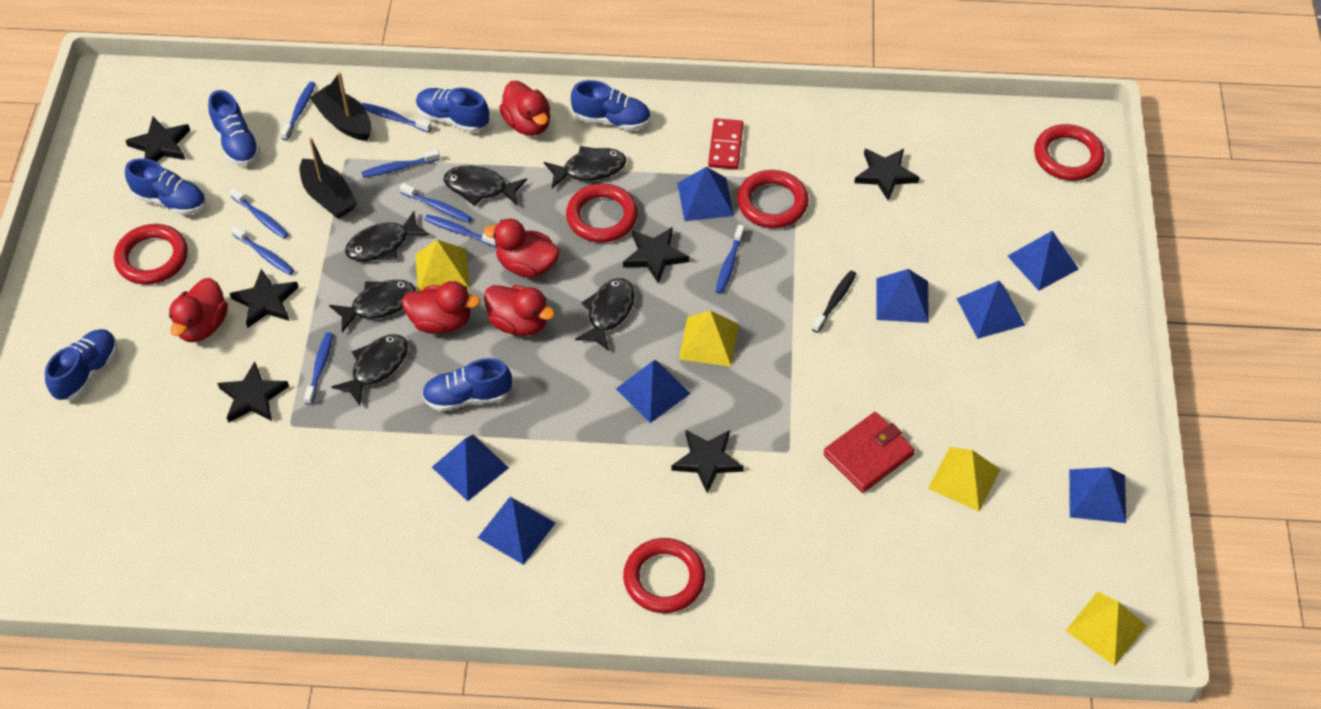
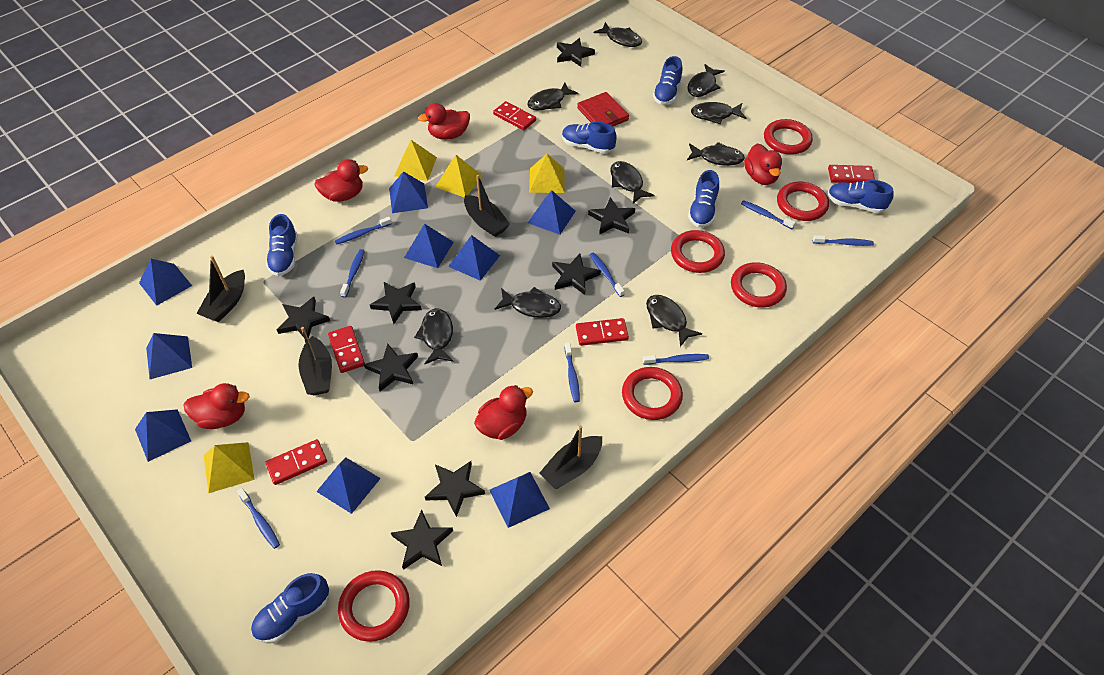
black boat: 2 -> 4
black fish: 6 -> 9
black star: 6 -> 8
black toothbrush: 1 -> 0
blue pyramid: 8 -> 9
blue toothbrush: 9 -> 8
red domino: 1 -> 5
red ring: 5 -> 6

